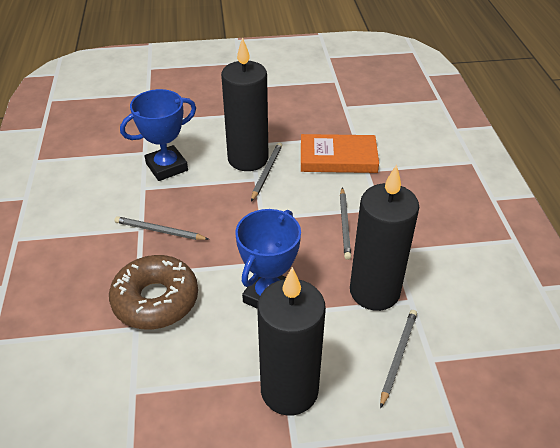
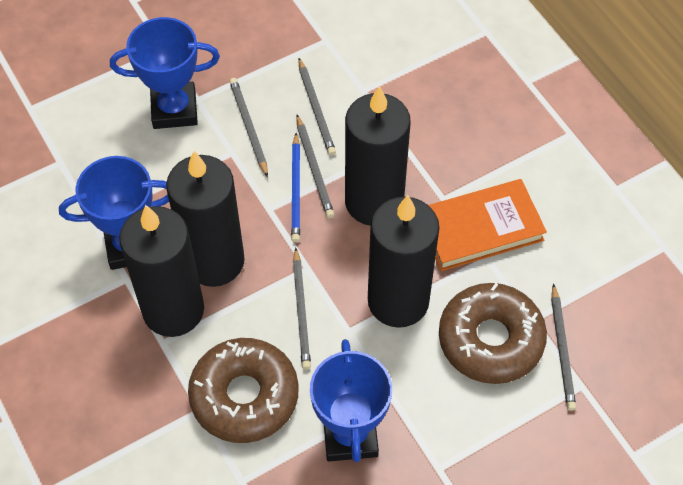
black candle: 3 -> 4
blue pencil: 0 -> 1
blue trophy: 2 -> 3
brown donut: 1 -> 2
grey pencil: 4 -> 5

